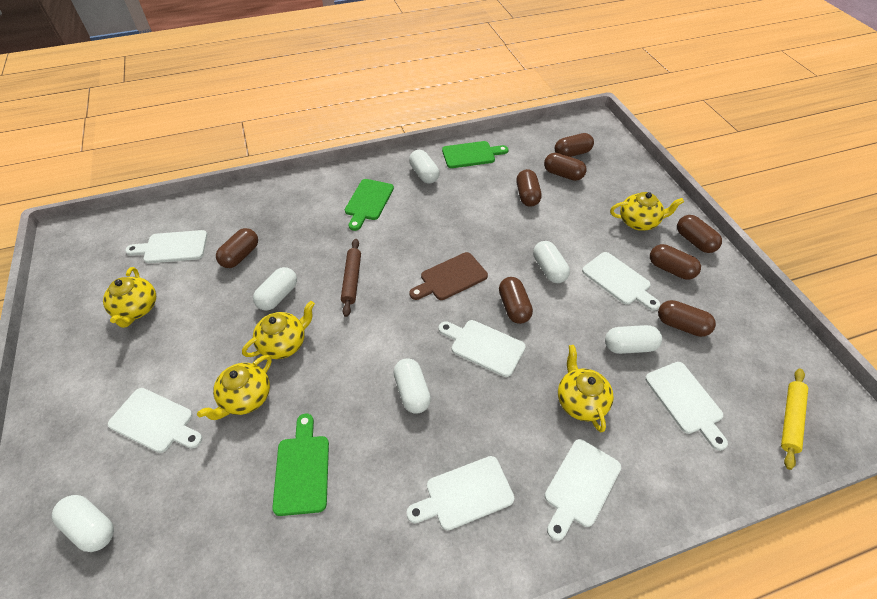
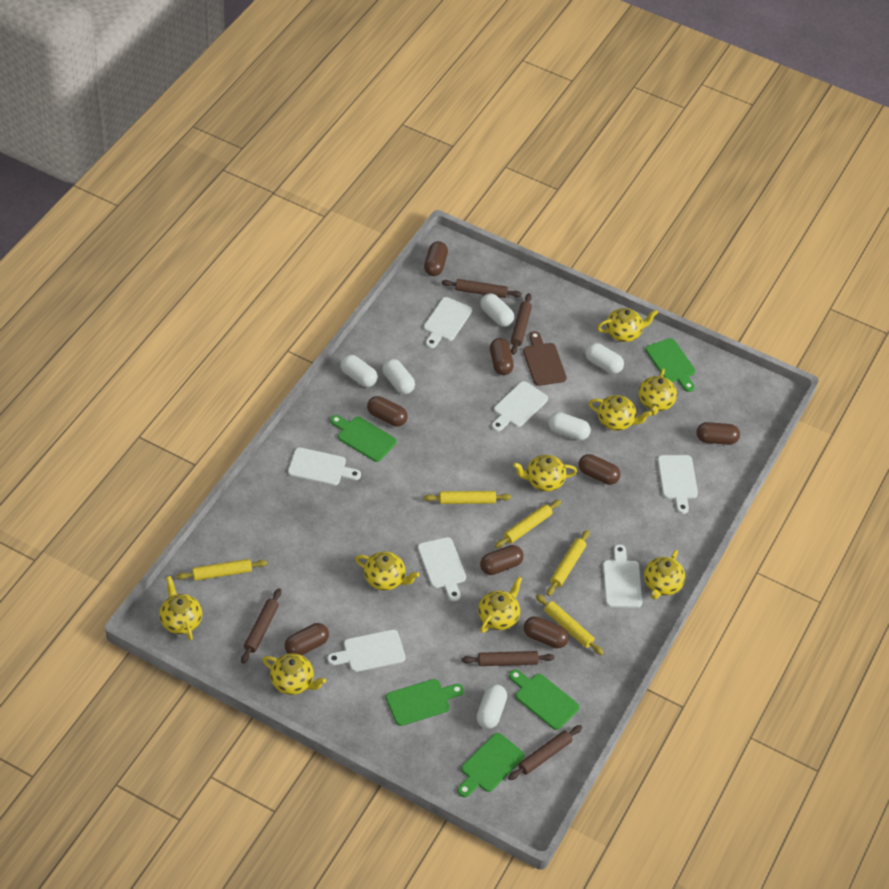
brown rolling pin: 1 -> 5
green cutting board: 3 -> 5
yellow rolling pin: 1 -> 5
yellow teapot: 5 -> 9

